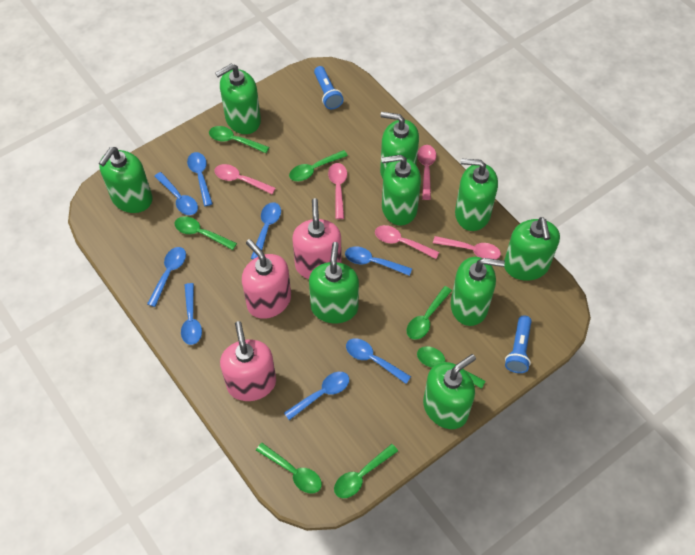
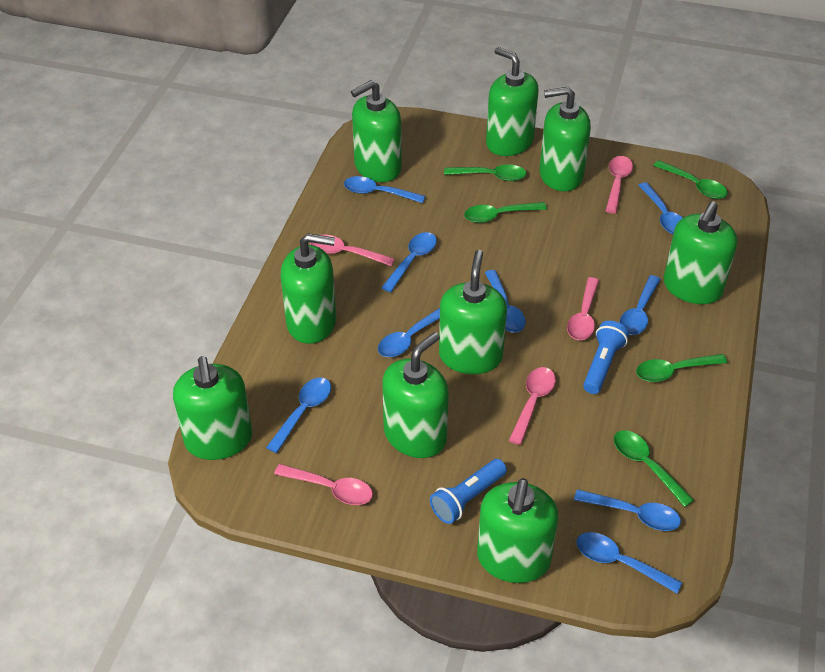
blue spoon: 8 -> 9
green spoon: 7 -> 5
pink soap dispenser: 3 -> 0

